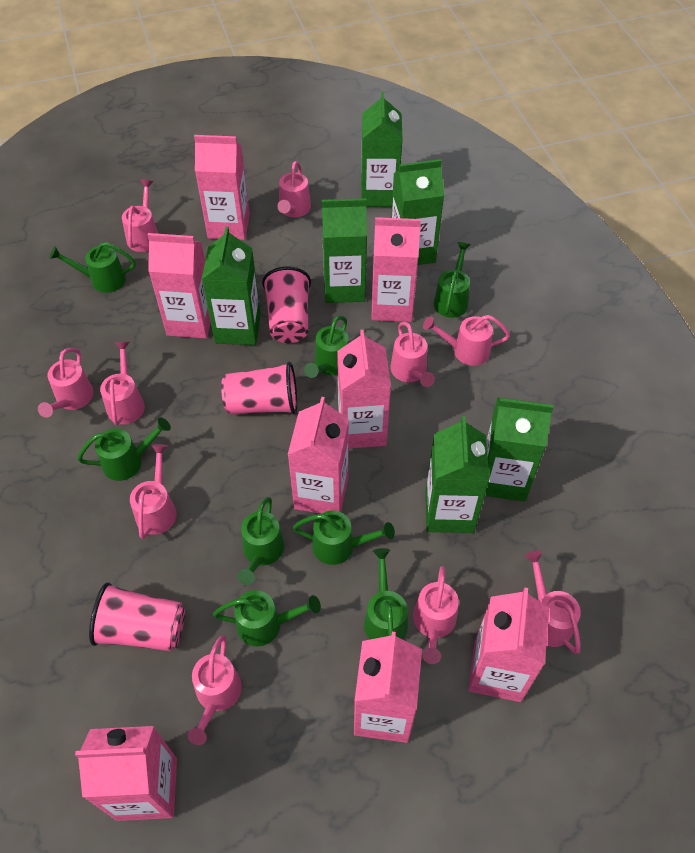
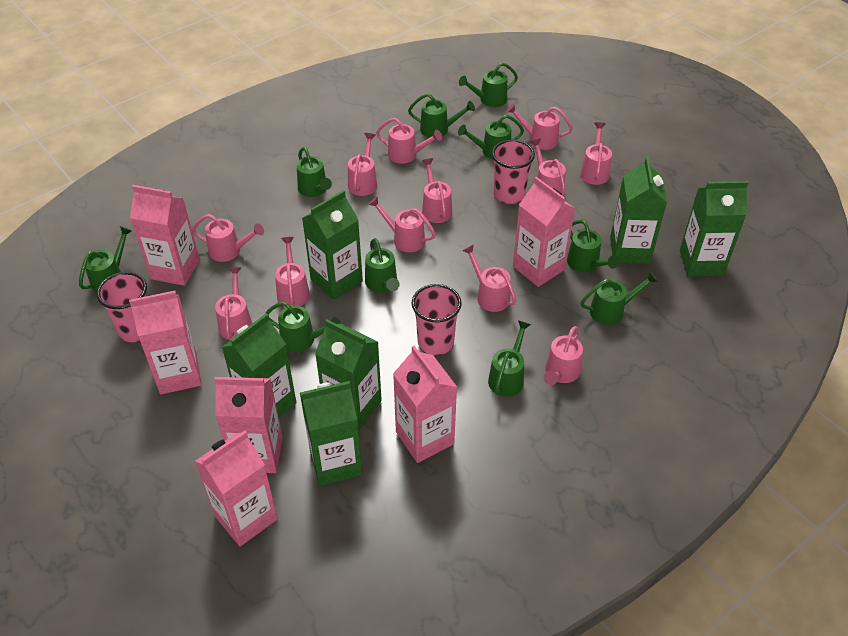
green watering can: 8 -> 10
pink carton: 8 -> 6
pink watering can: 10 -> 12

